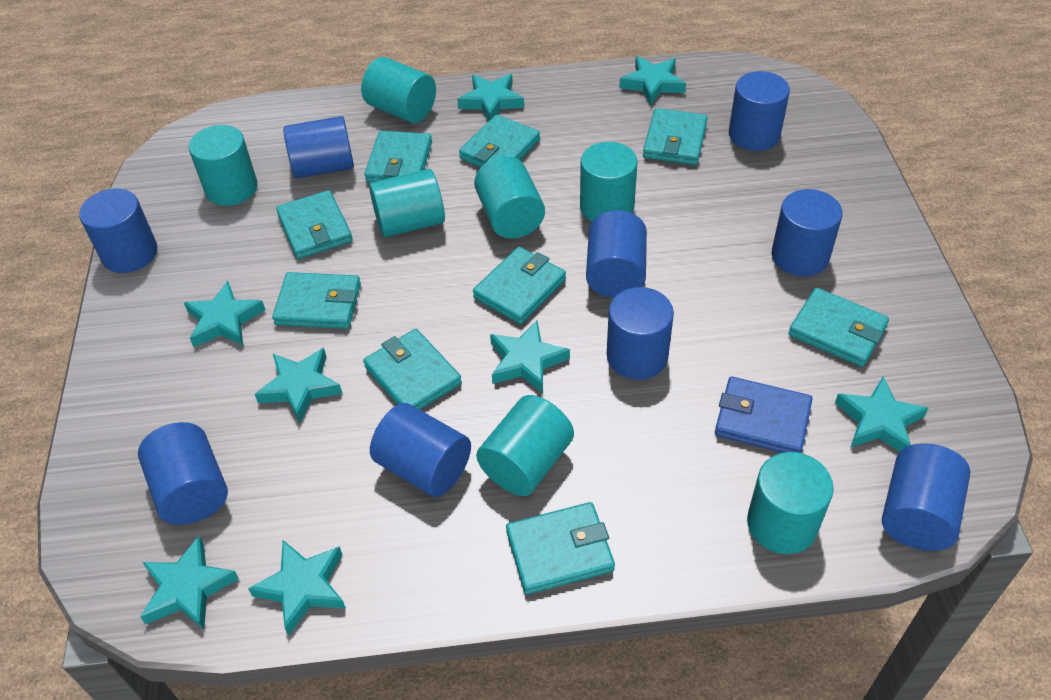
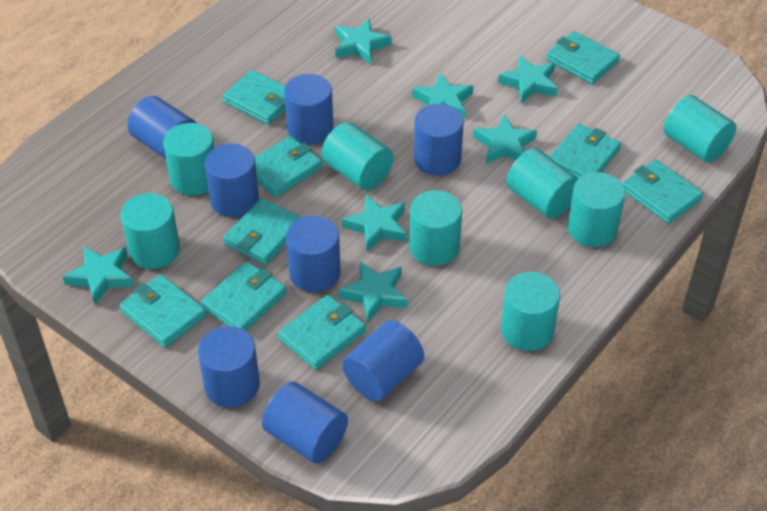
blue cylinder: 9 -> 8
blue wallet: 1 -> 0
turquoise cylinder: 7 -> 8
turquoise star: 8 -> 7

